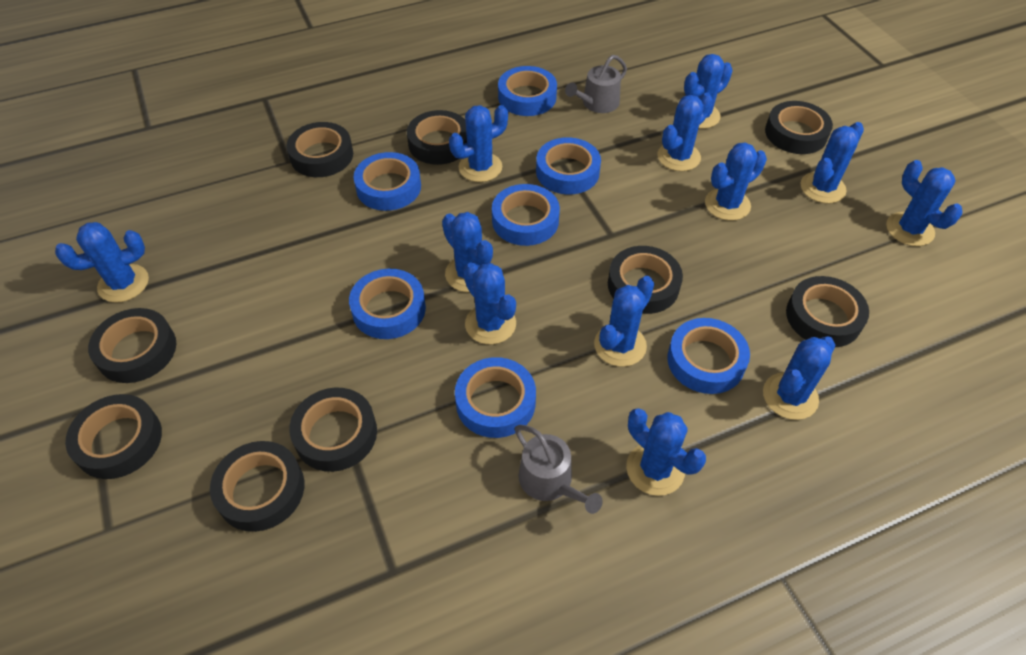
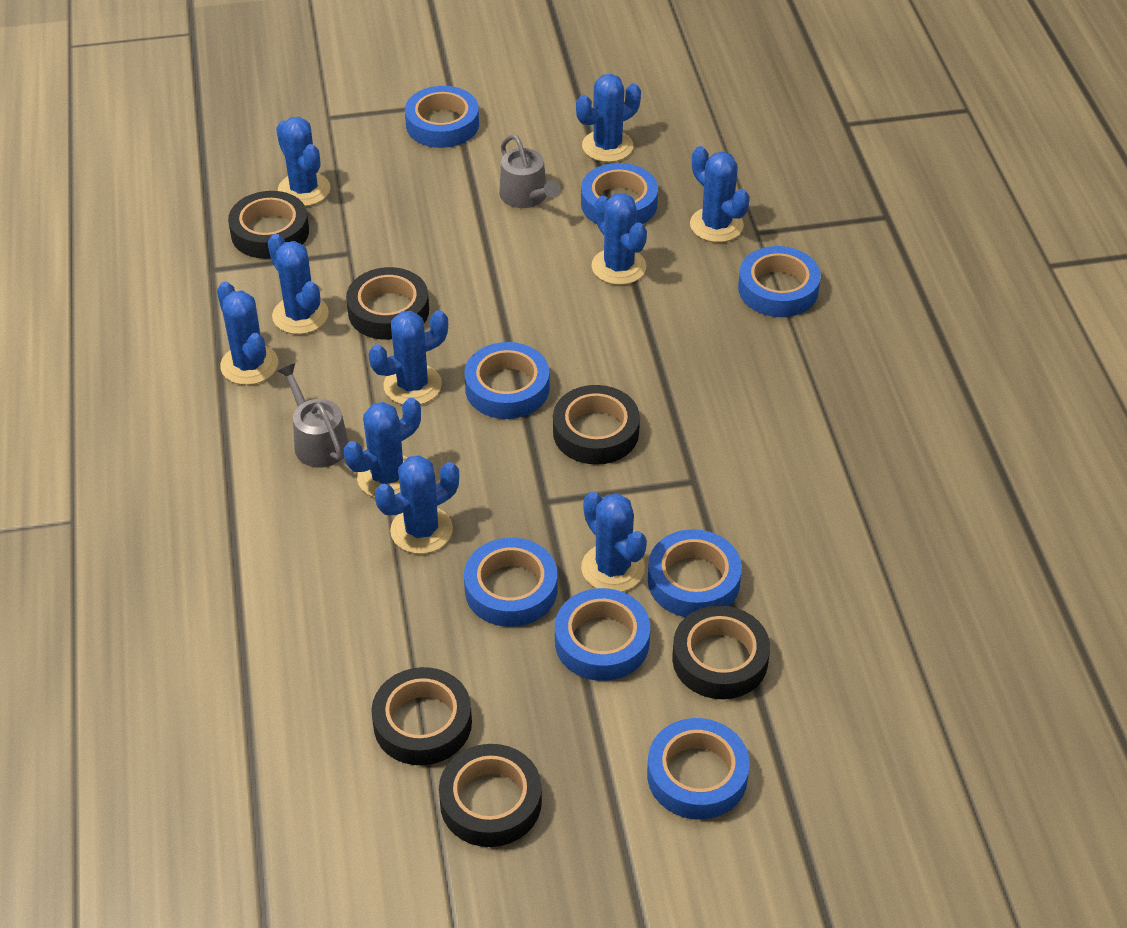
black tape: 9 -> 6
blue cactus: 12 -> 10
blue tape: 7 -> 8

